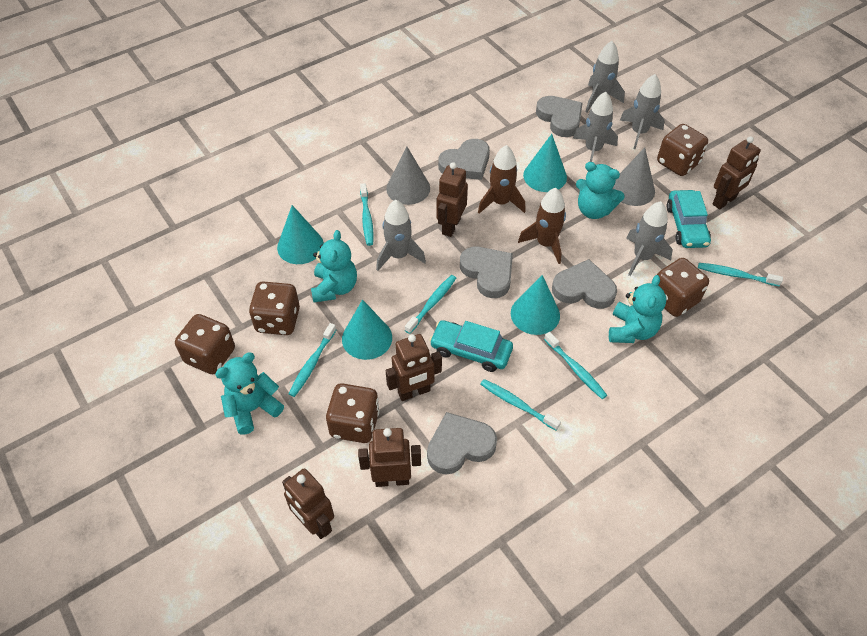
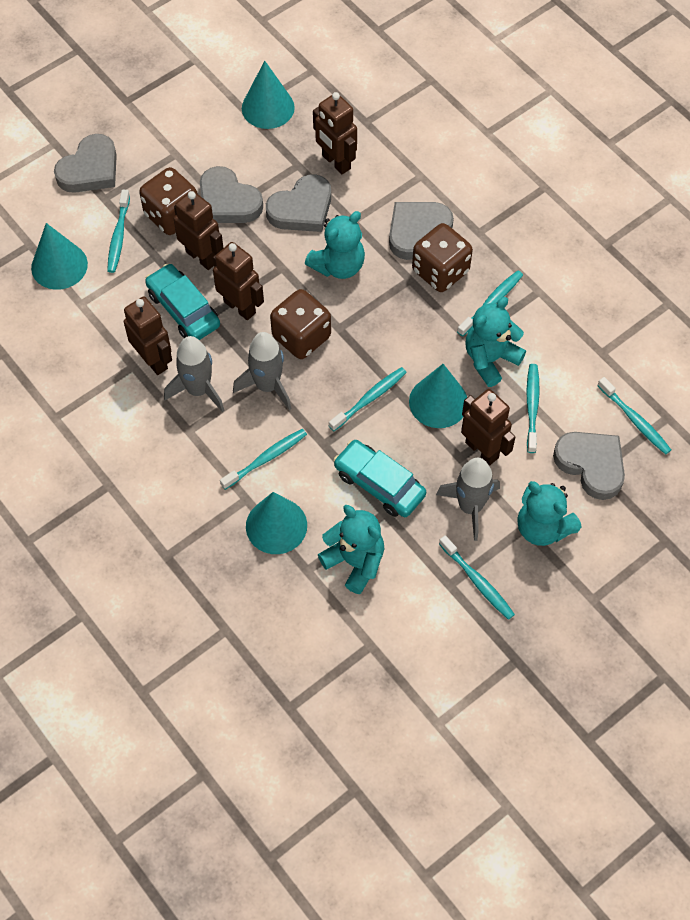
brown dice: 5 -> 3
brown rocket: 2 -> 0
grey cone: 2 -> 0
grey rocket: 5 -> 3
turquoise toothbrush: 6 -> 7

